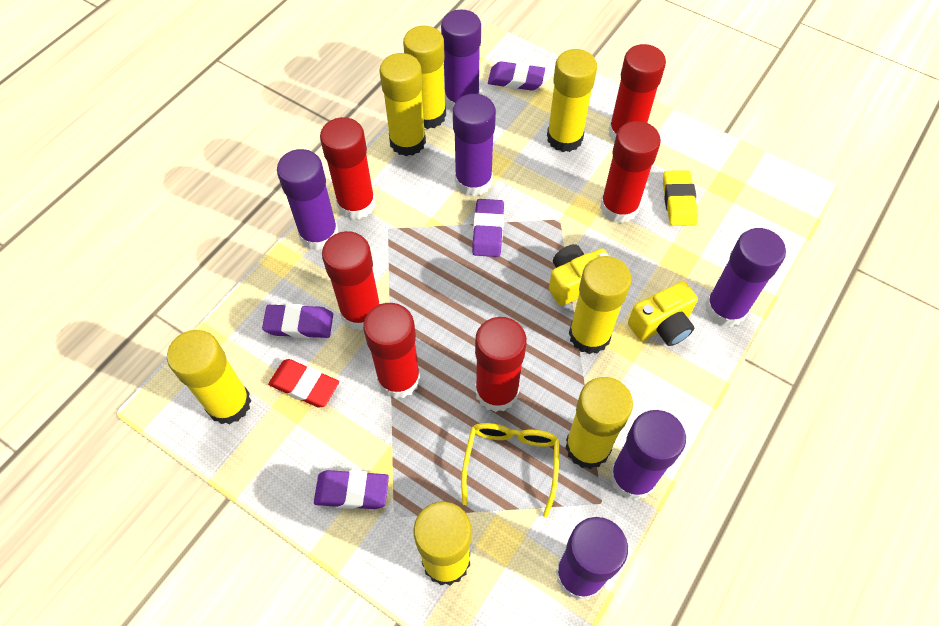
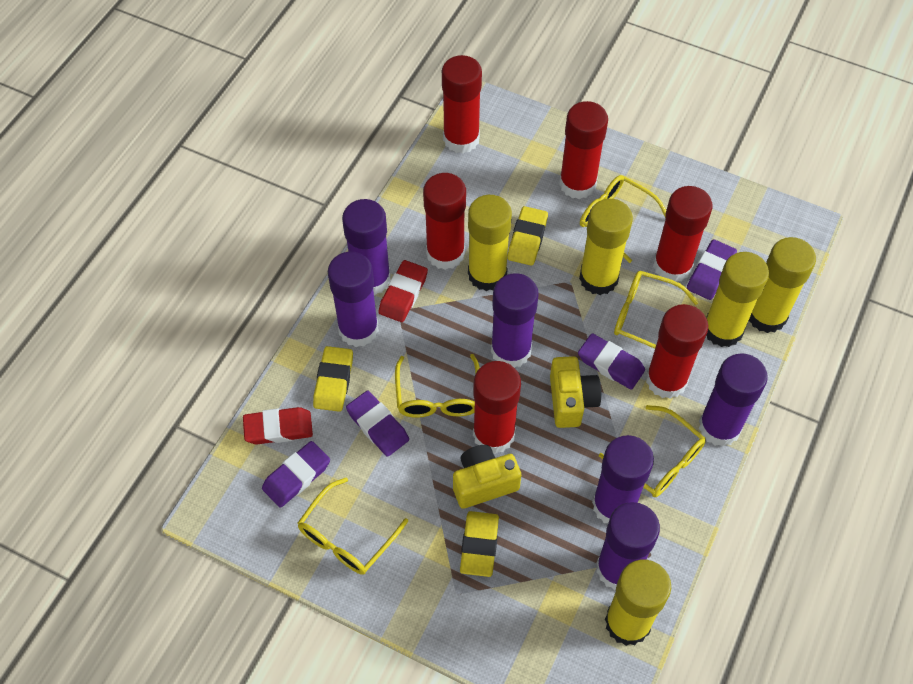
red eraser: 1 -> 2
yellow eraser: 1 -> 3
yellow glasses: 1 -> 5
yellow glue stick: 7 -> 5

